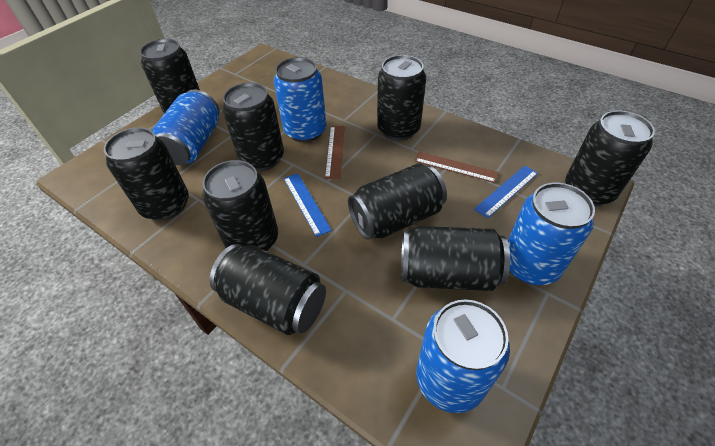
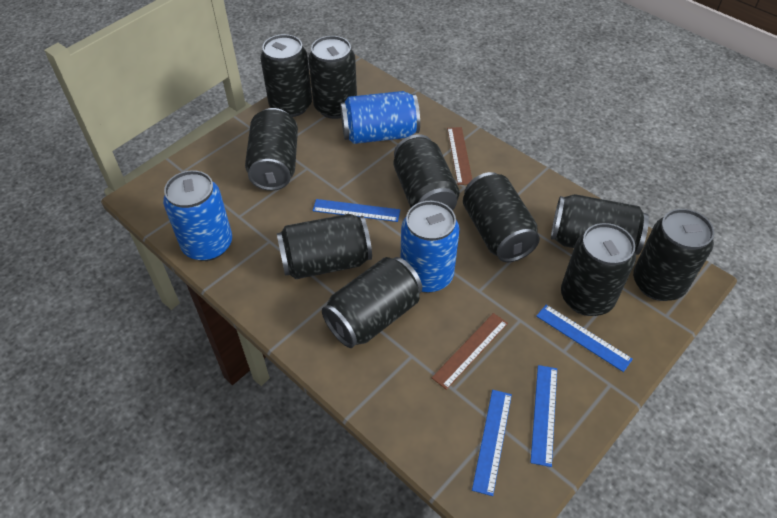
black can: 9 -> 10
blue can: 4 -> 3
blue ruler: 2 -> 4

